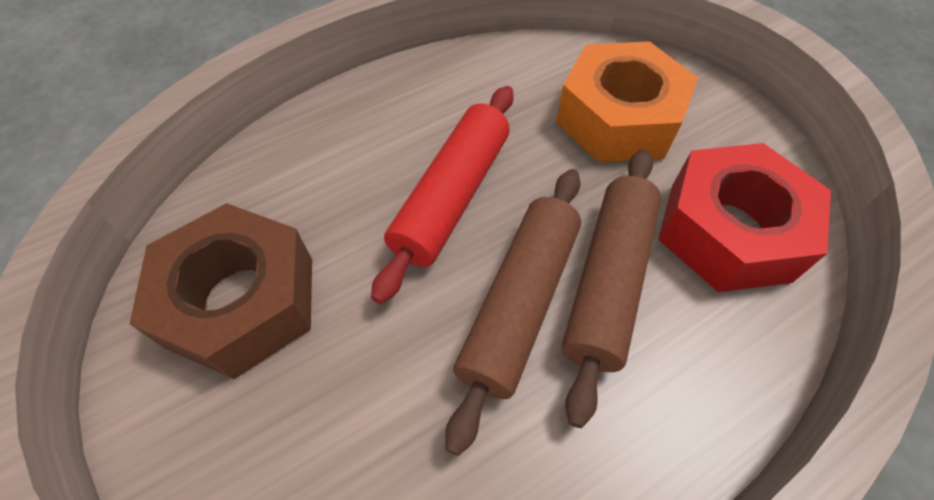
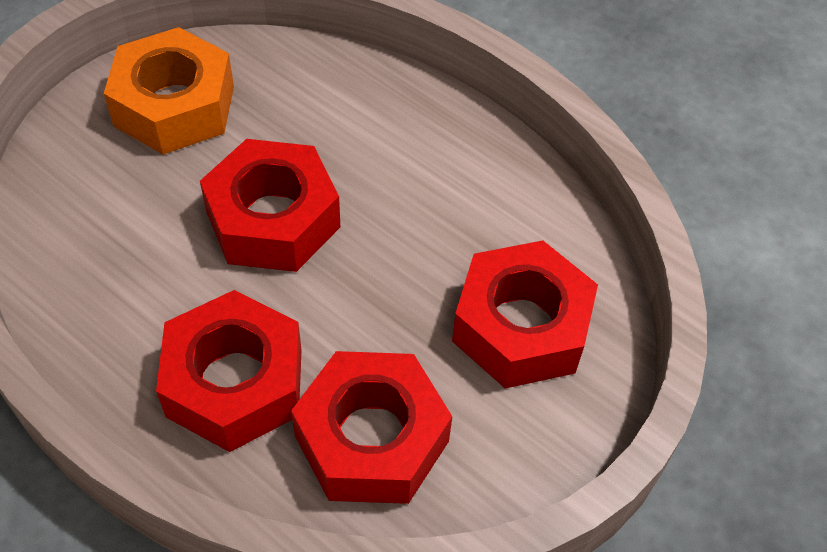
brown nut: 1 -> 0
brown rolling pin: 2 -> 0
red nut: 1 -> 4
red rolling pin: 1 -> 0

